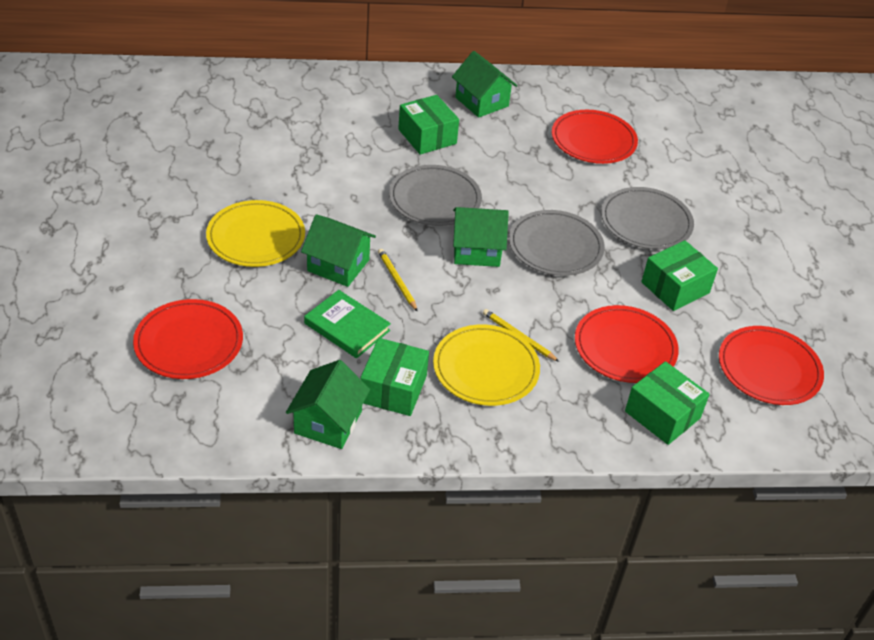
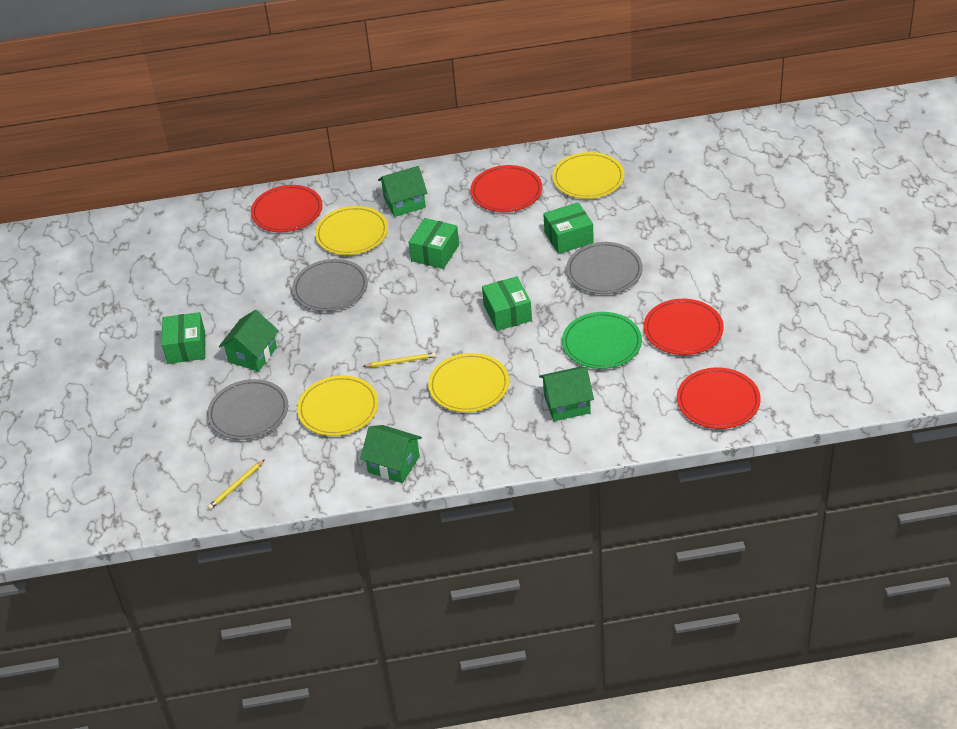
green book: 1 -> 0
green plate: 0 -> 1
yellow plate: 2 -> 4

